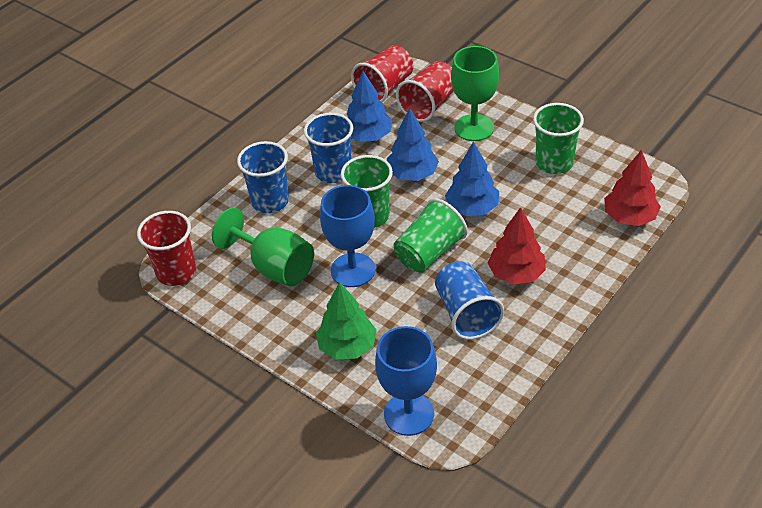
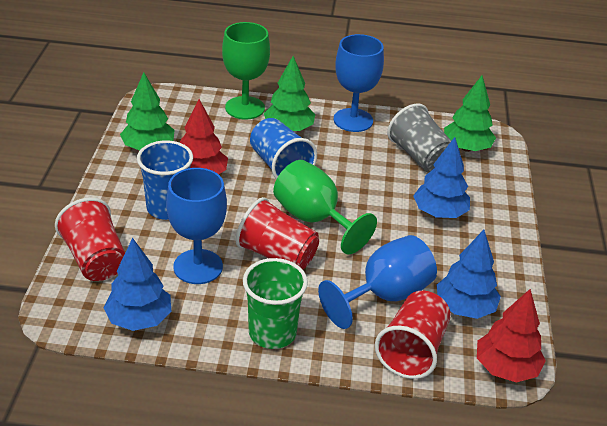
blue cup: 3 -> 2
blue goblet: 2 -> 3
green cup: 3 -> 1
green tree: 1 -> 3
grey cup: 0 -> 1

